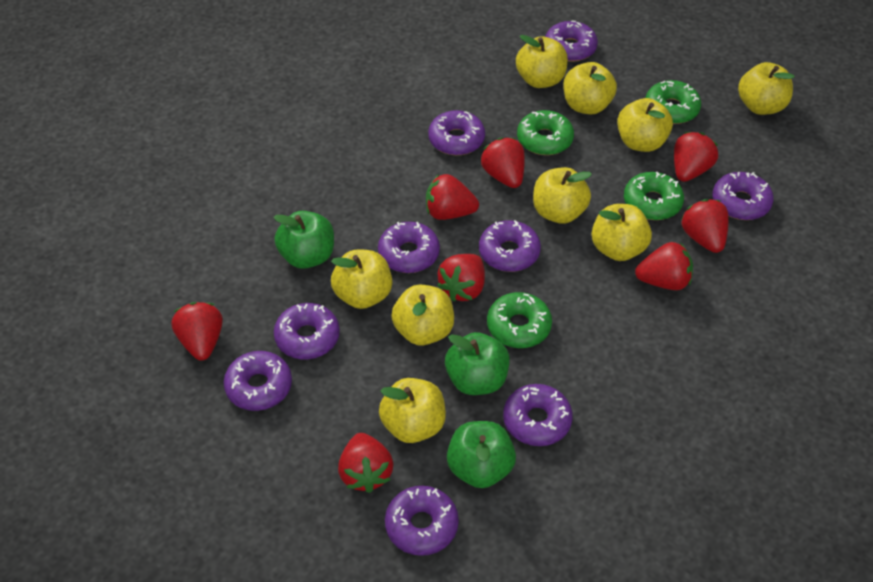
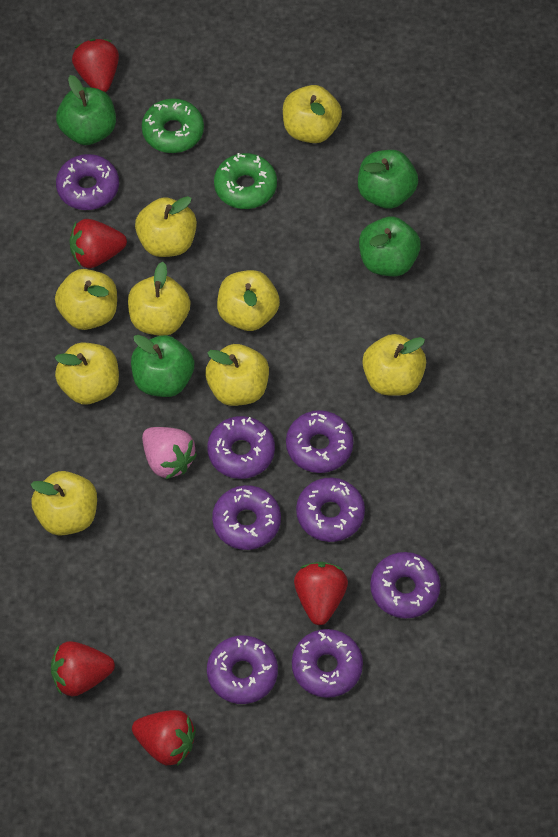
green apple: 3 -> 4
green donut: 4 -> 2
pink strawberry: 0 -> 1
purple donut: 9 -> 8
red strawberry: 8 -> 5

